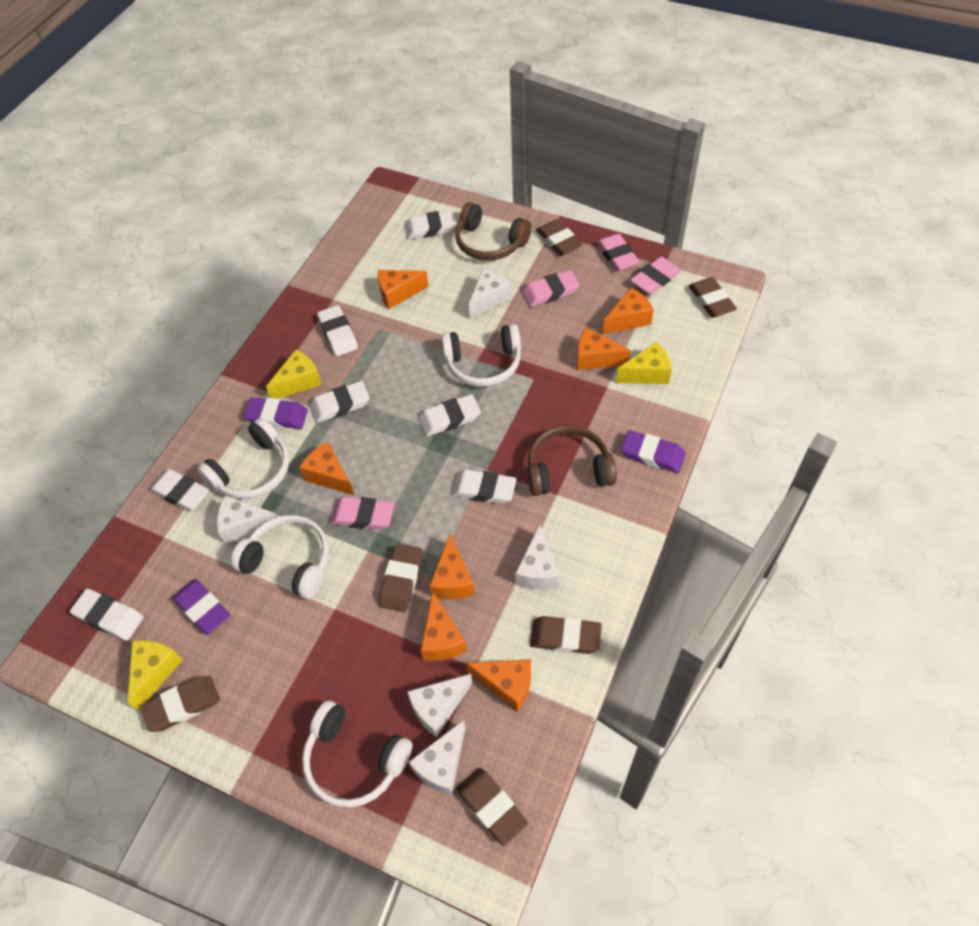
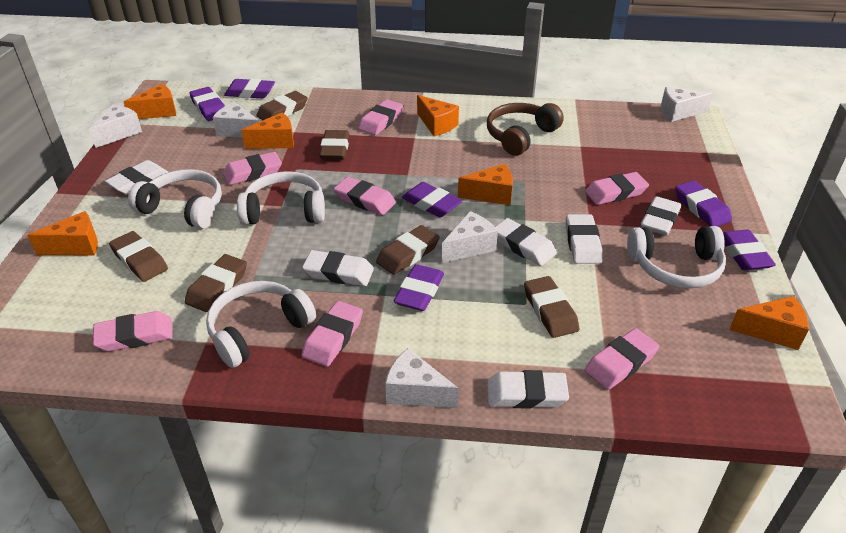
brown headphones: 2 -> 1
orange cheese: 7 -> 6
pink eraser: 4 -> 7
purple eraser: 3 -> 6
white eraser: 7 -> 6
yellow cheese: 3 -> 0

